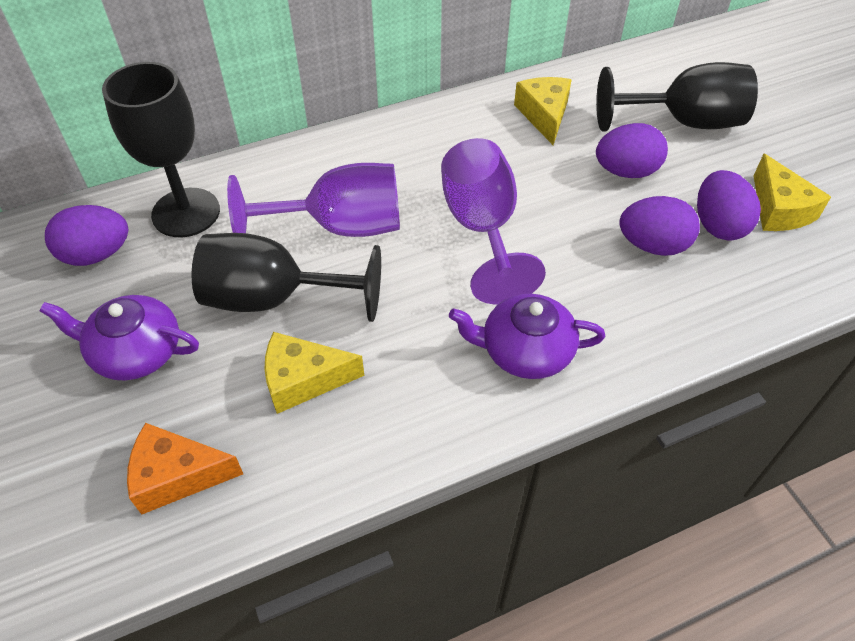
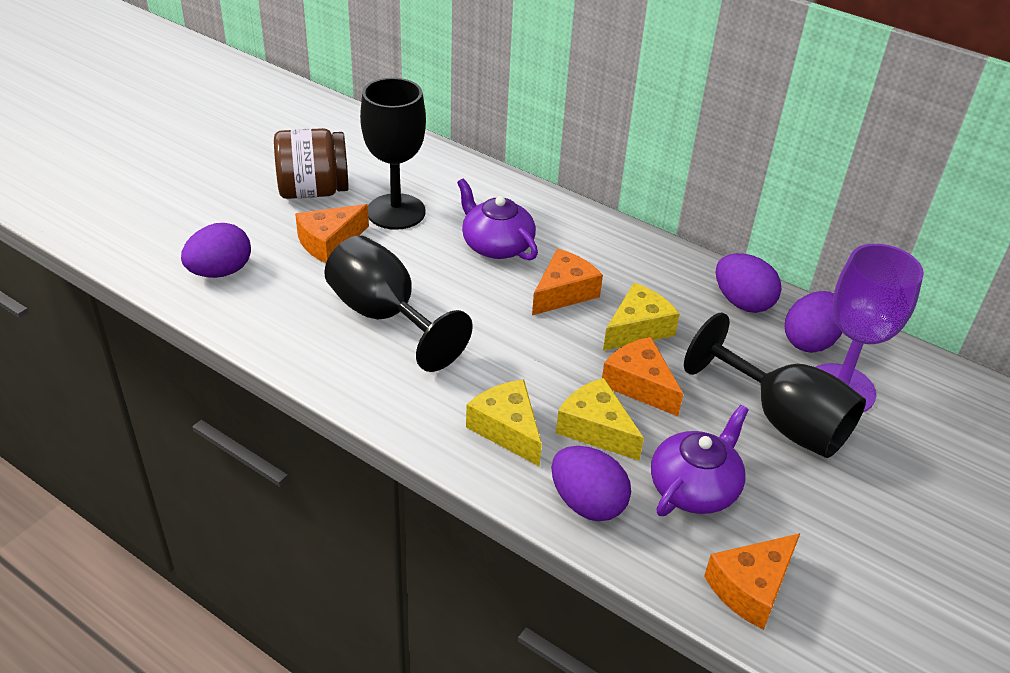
brown jar: 0 -> 1
orange cheese: 1 -> 4
purple goblet: 2 -> 1

